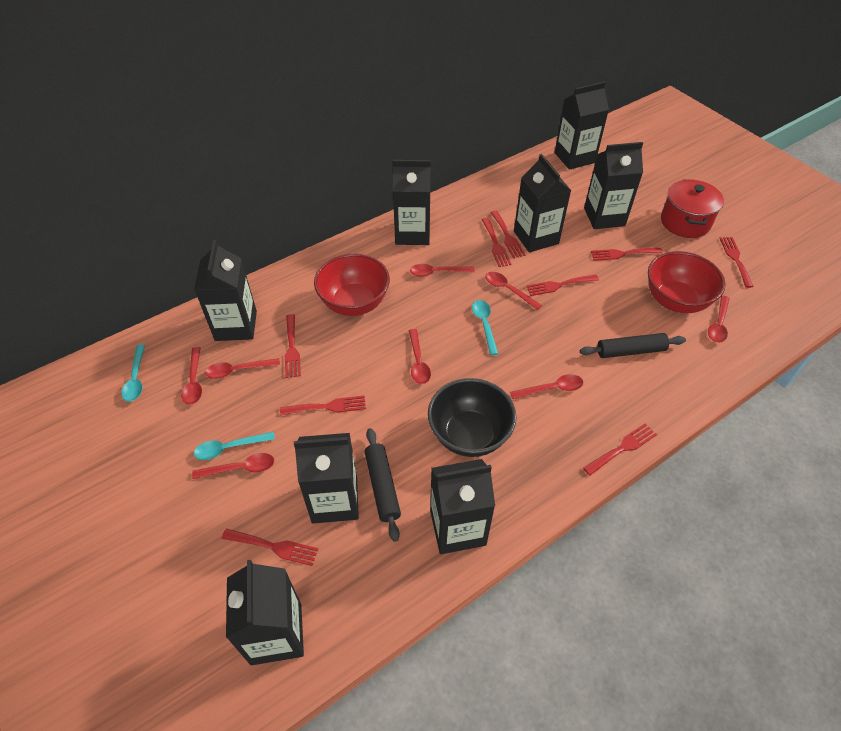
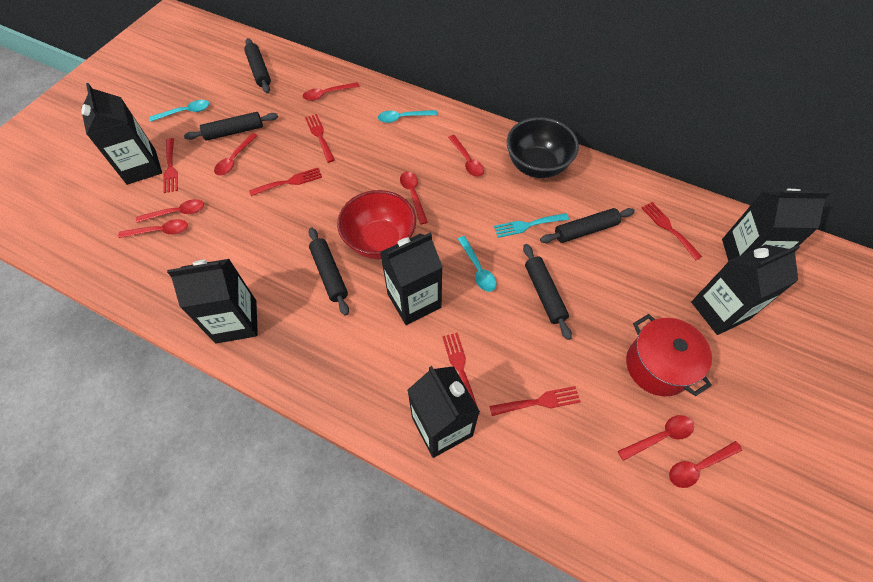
black carton: 8 -> 6
black rolling pin: 2 -> 5
red bowl: 2 -> 1
red fork: 9 -> 6
turquoise fork: 0 -> 1

